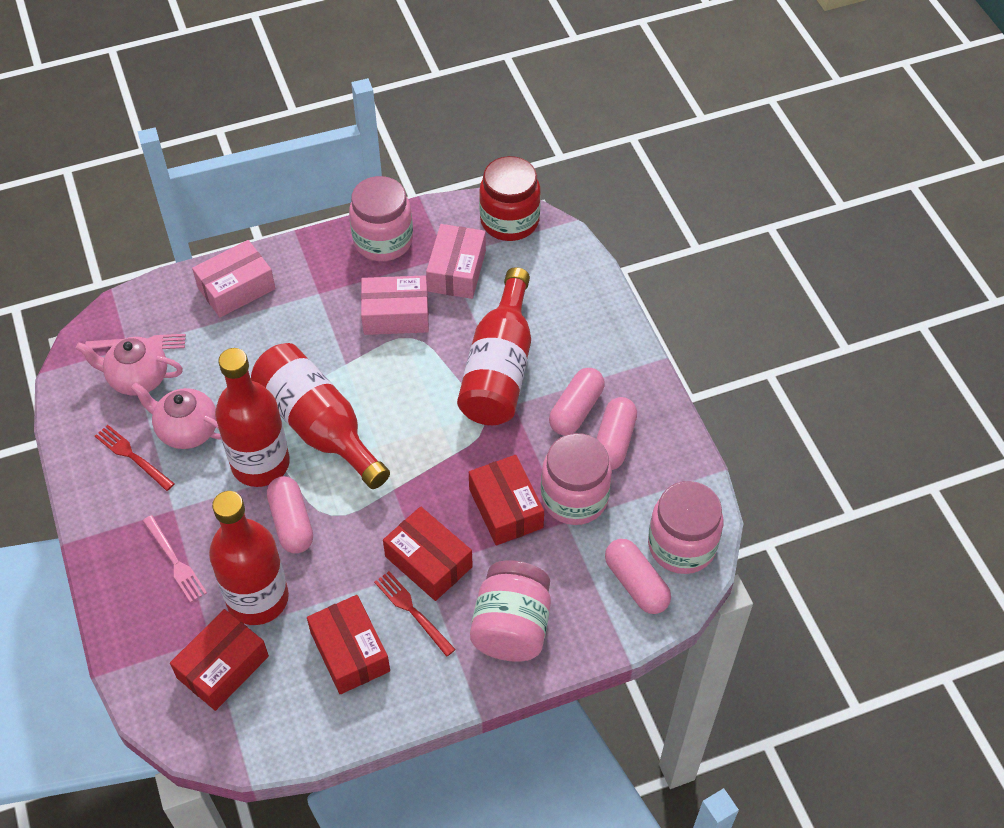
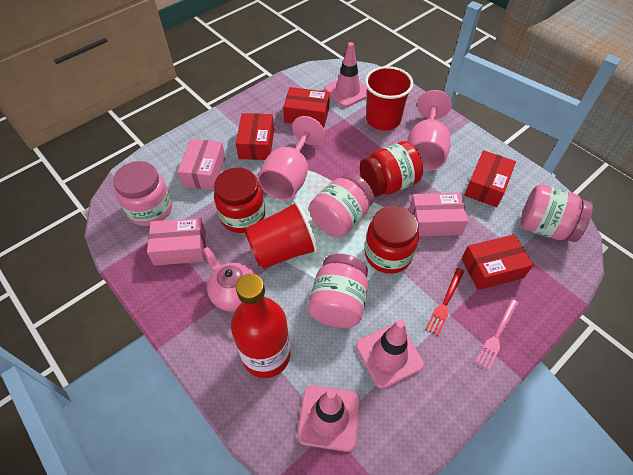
pink capsule: 4 -> 0
pink fork: 2 -> 1
pink goblet: 0 -> 2
pink teapot: 2 -> 1
pink traffic cone: 0 -> 3
red bottle: 4 -> 1
red cup: 0 -> 2
red fork: 2 -> 1
red jar: 1 -> 3

